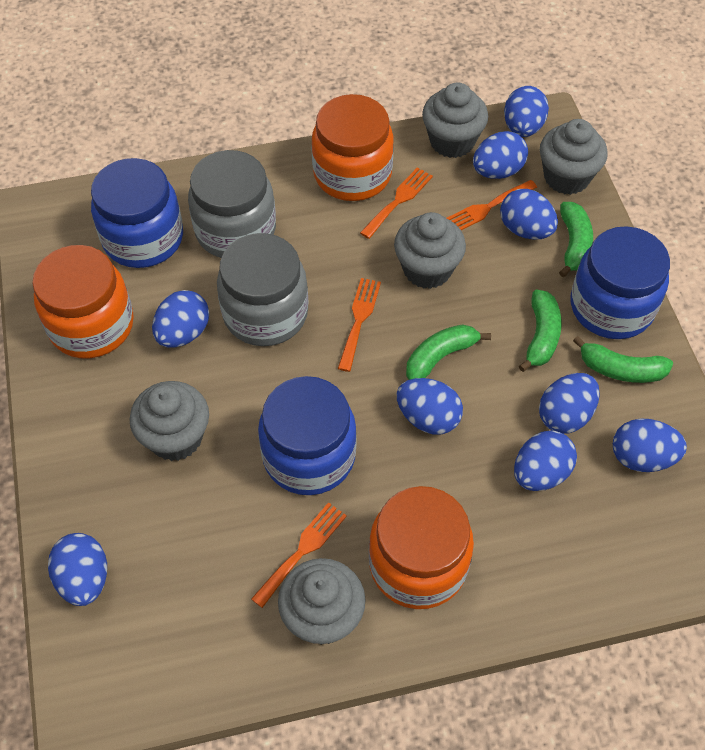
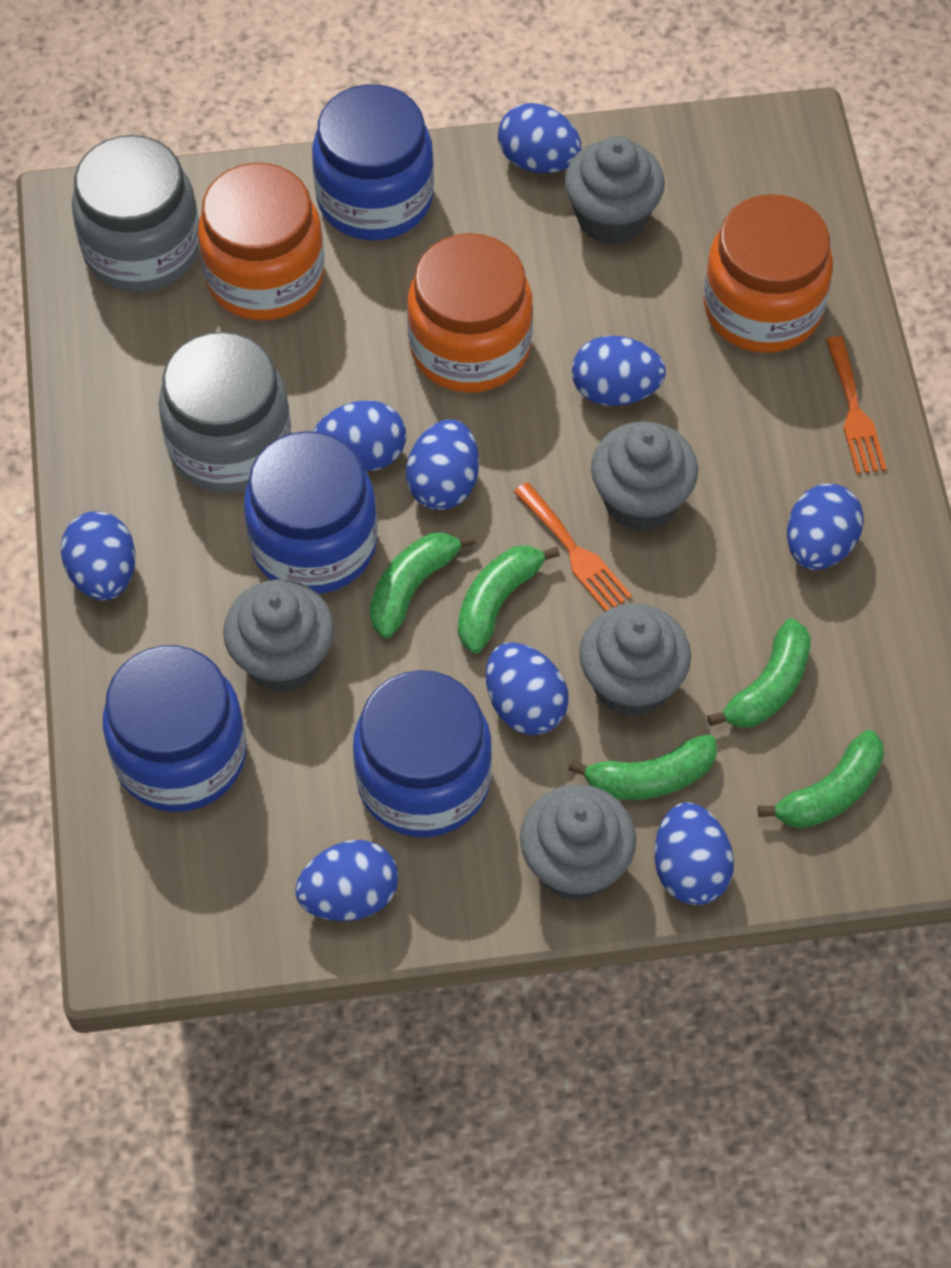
blue jar: 3 -> 4
green banana: 4 -> 5
orange fork: 4 -> 2

